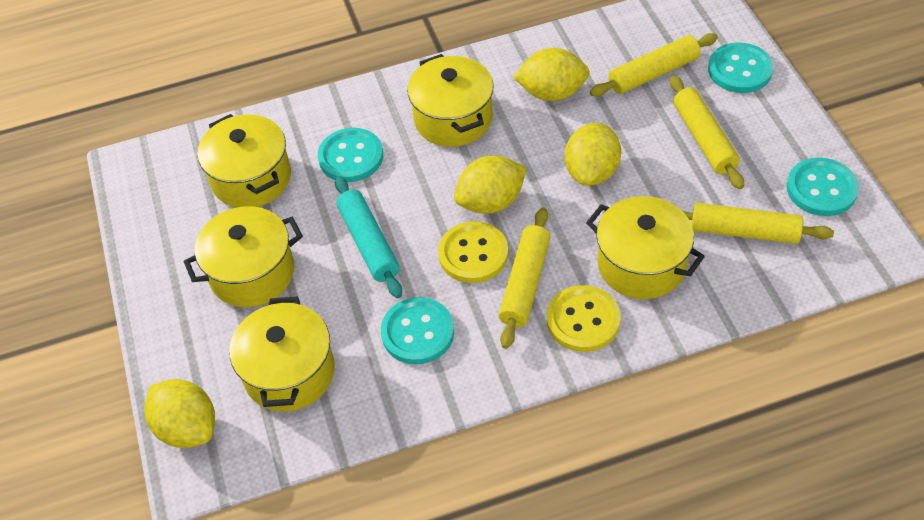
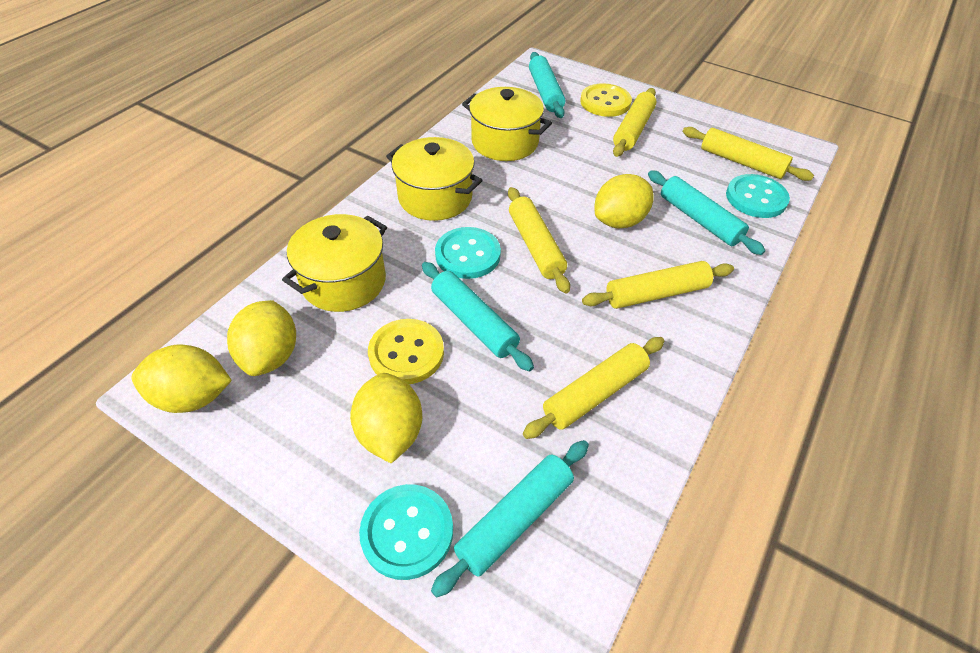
turquoise button: 4 -> 3
turquoise rolling pin: 1 -> 4
yellow pot: 5 -> 3
yellow rolling pin: 4 -> 5

